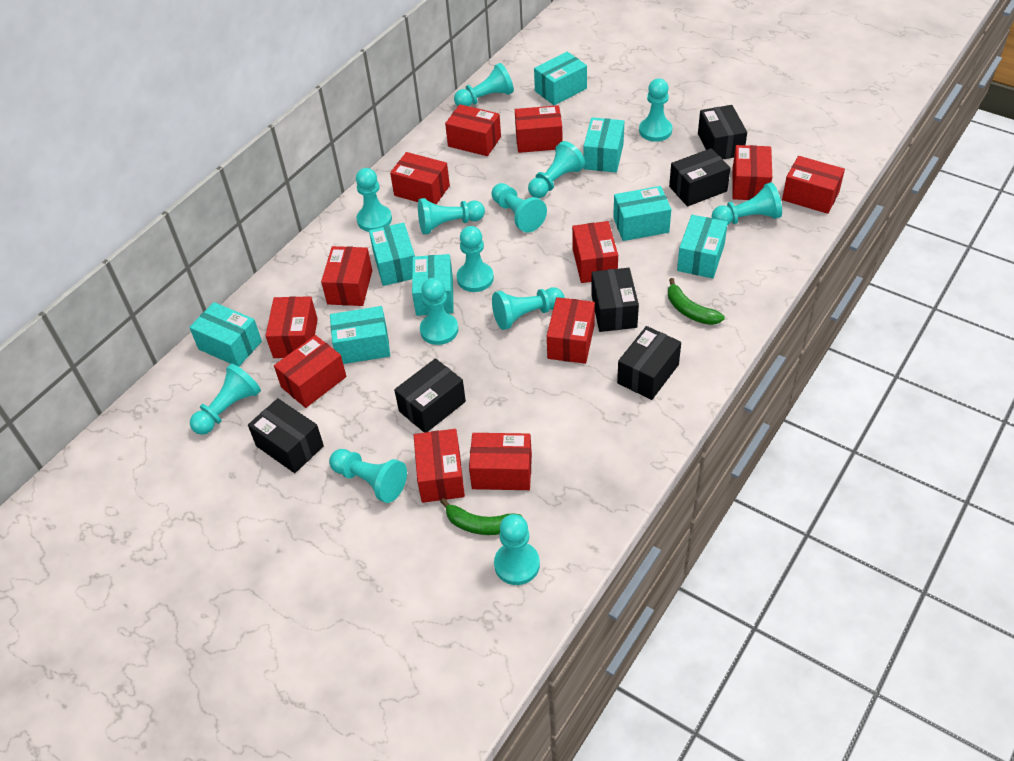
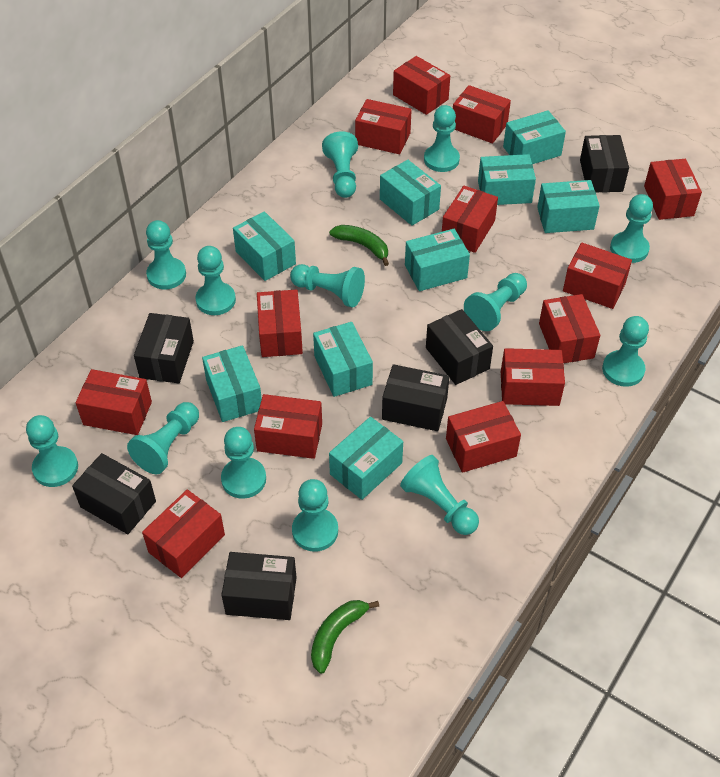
red box: 12 -> 13
turquoise box: 8 -> 9

